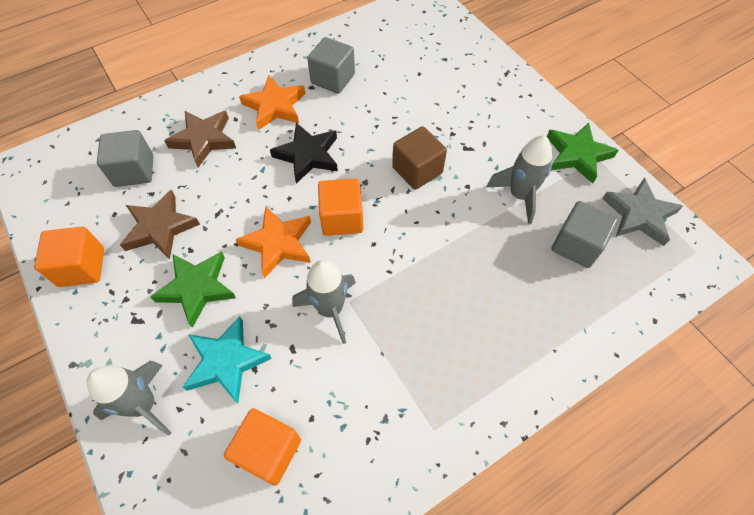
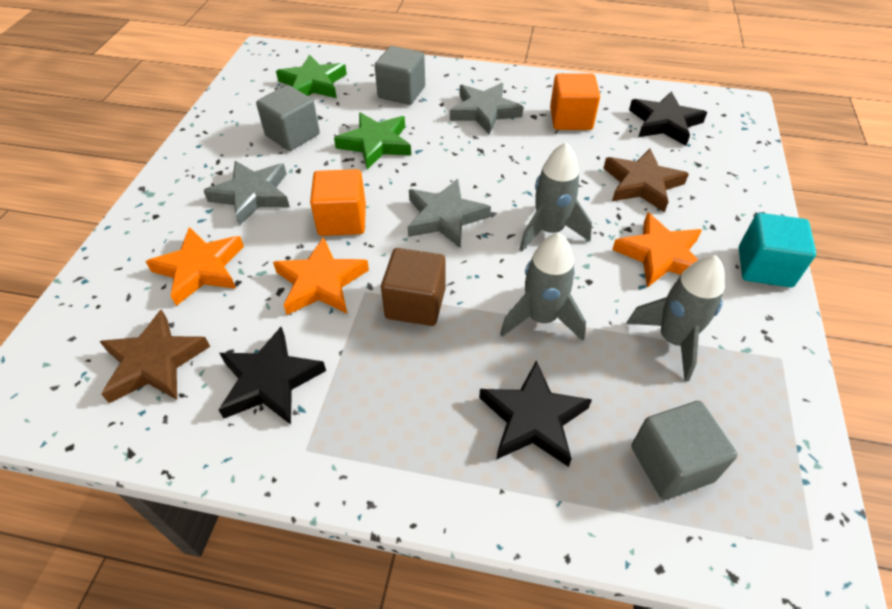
black star: 1 -> 3
grey star: 1 -> 3
orange cube: 3 -> 2
orange star: 2 -> 3
turquoise cube: 0 -> 1
turquoise star: 1 -> 0

